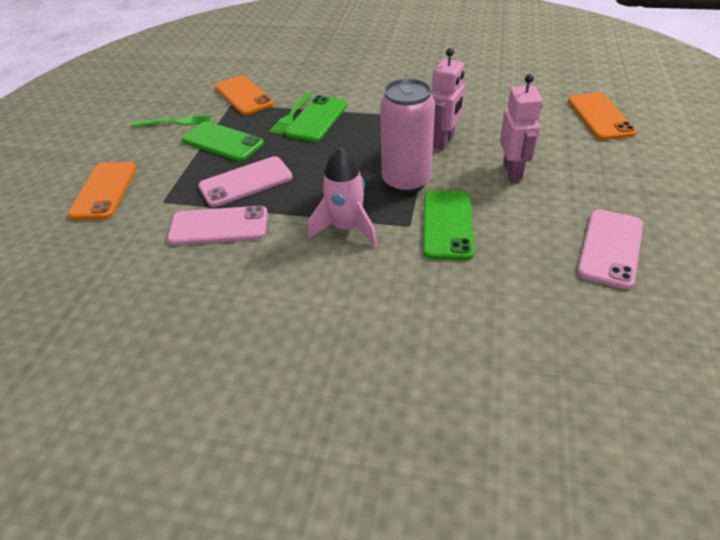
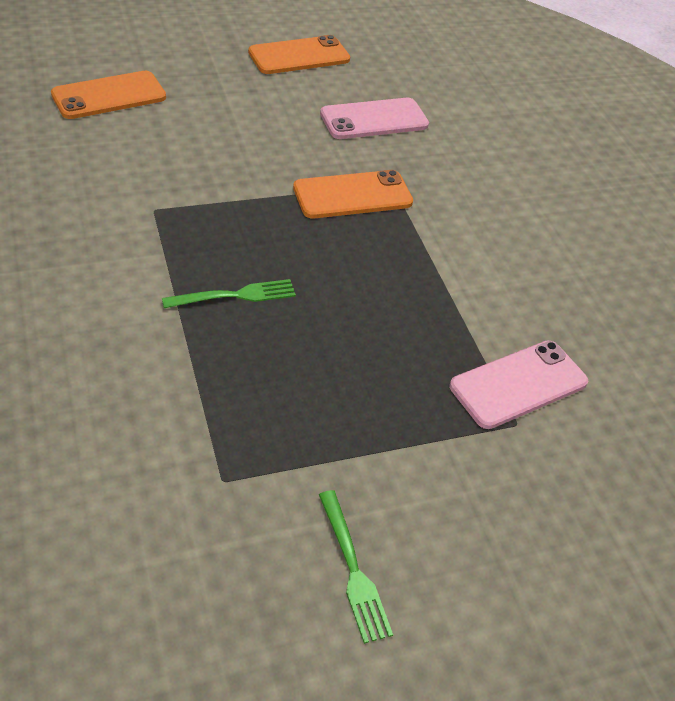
green phone: 3 -> 0
pink can: 1 -> 0
pink phone: 3 -> 2
pink robot: 2 -> 0
pink rocket: 1 -> 0

